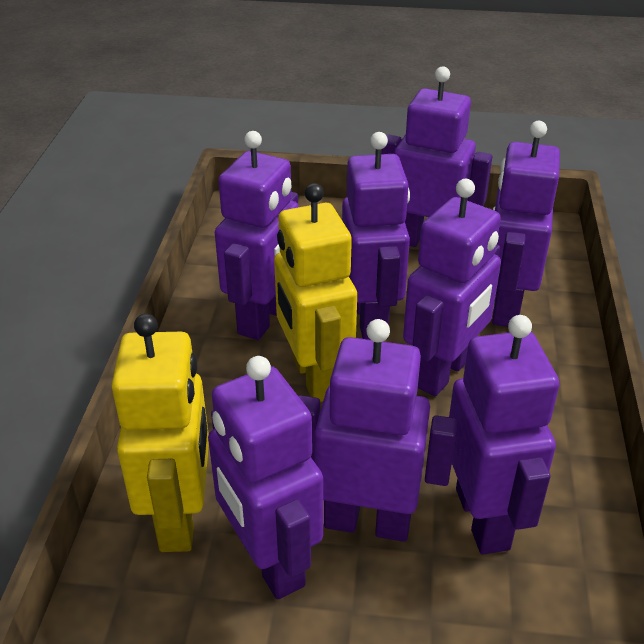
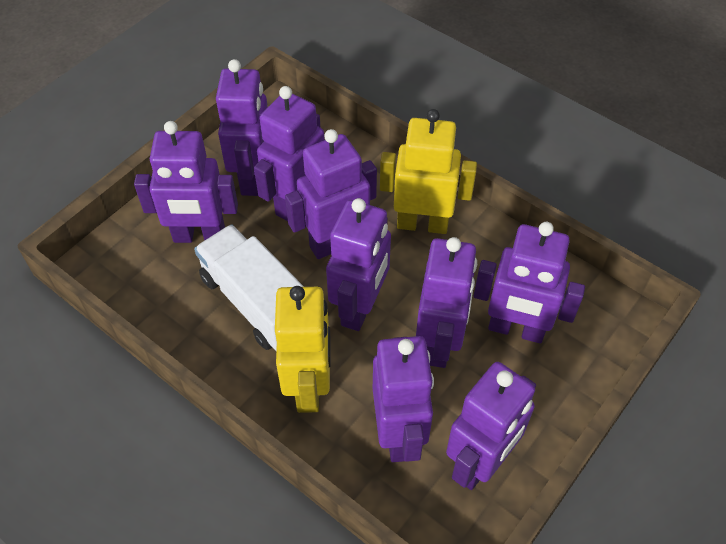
purple robot: 8 -> 9
white truck: 0 -> 1

